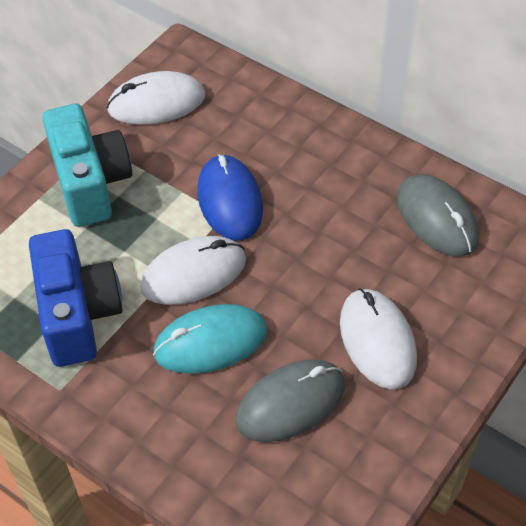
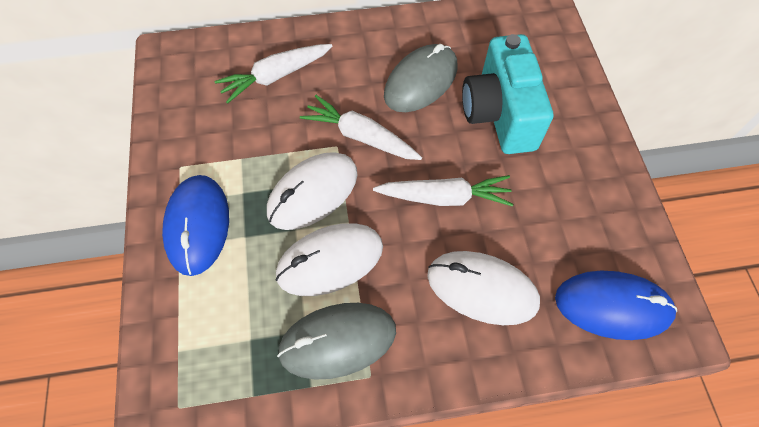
blue camera: 1 -> 0
blue mouse: 1 -> 2
turquoise mouse: 1 -> 0
white carrot: 0 -> 3

